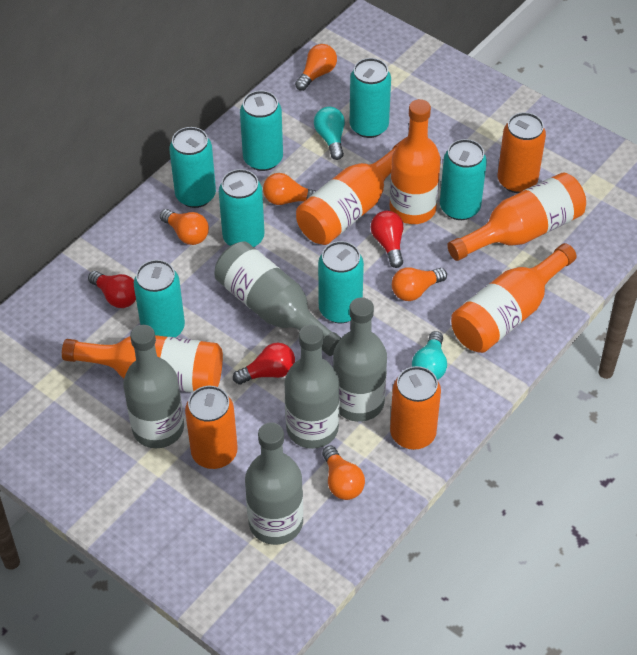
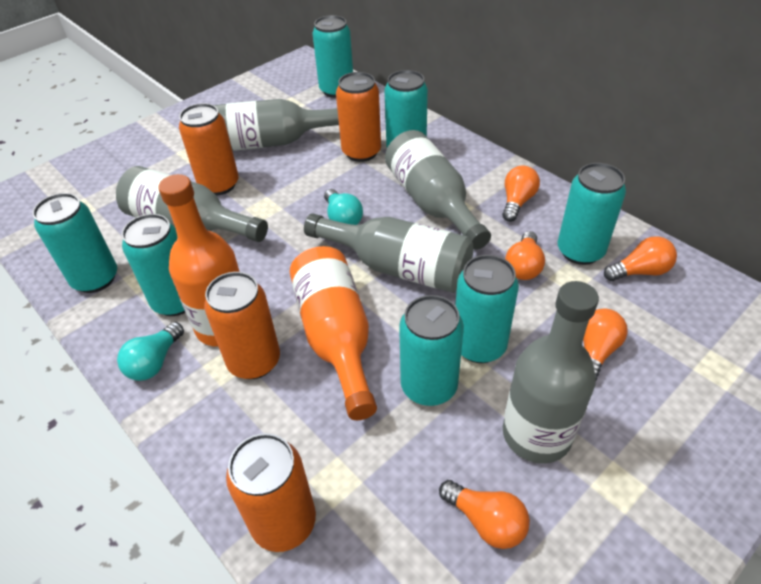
orange bottle: 5 -> 2
orange can: 3 -> 4
red light bulb: 3 -> 0

